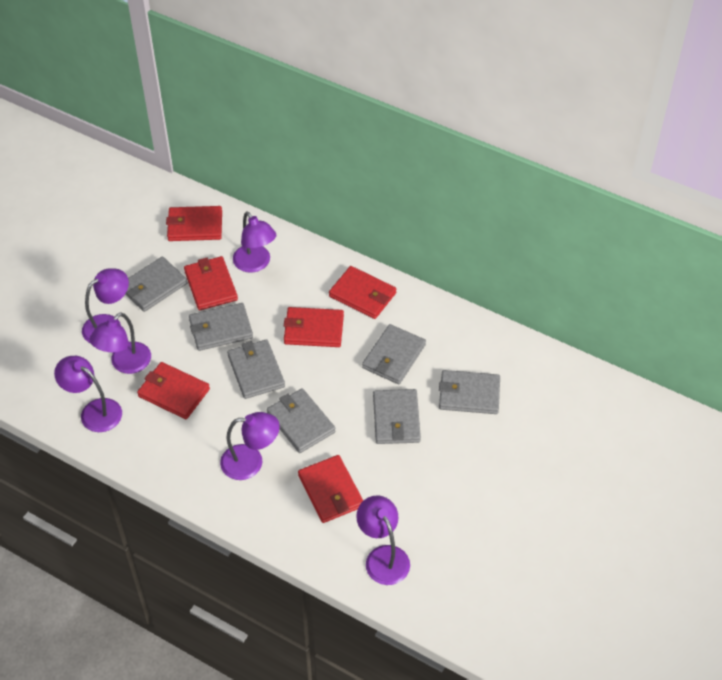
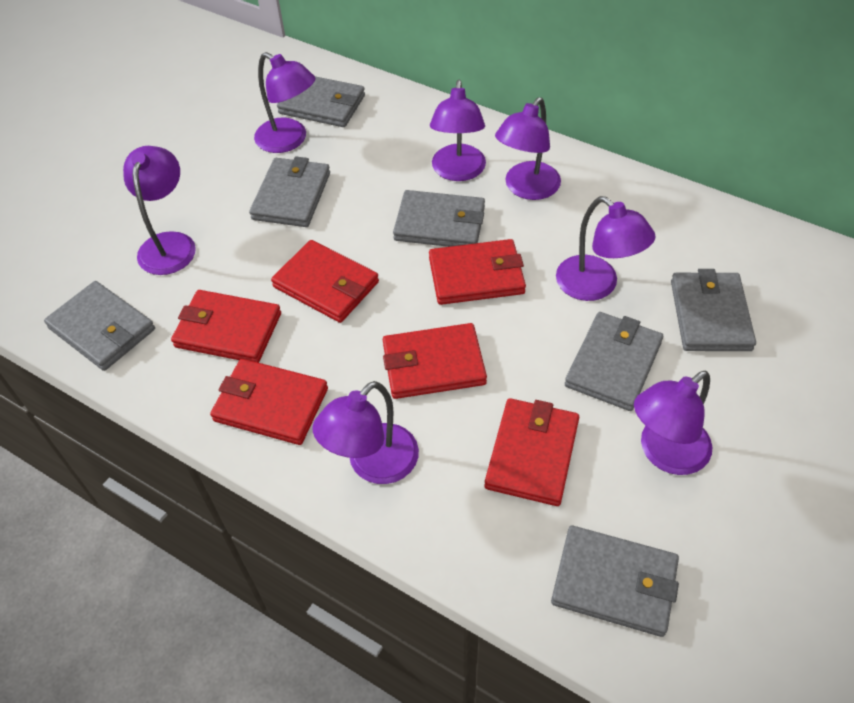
purple lamp: 6 -> 7

